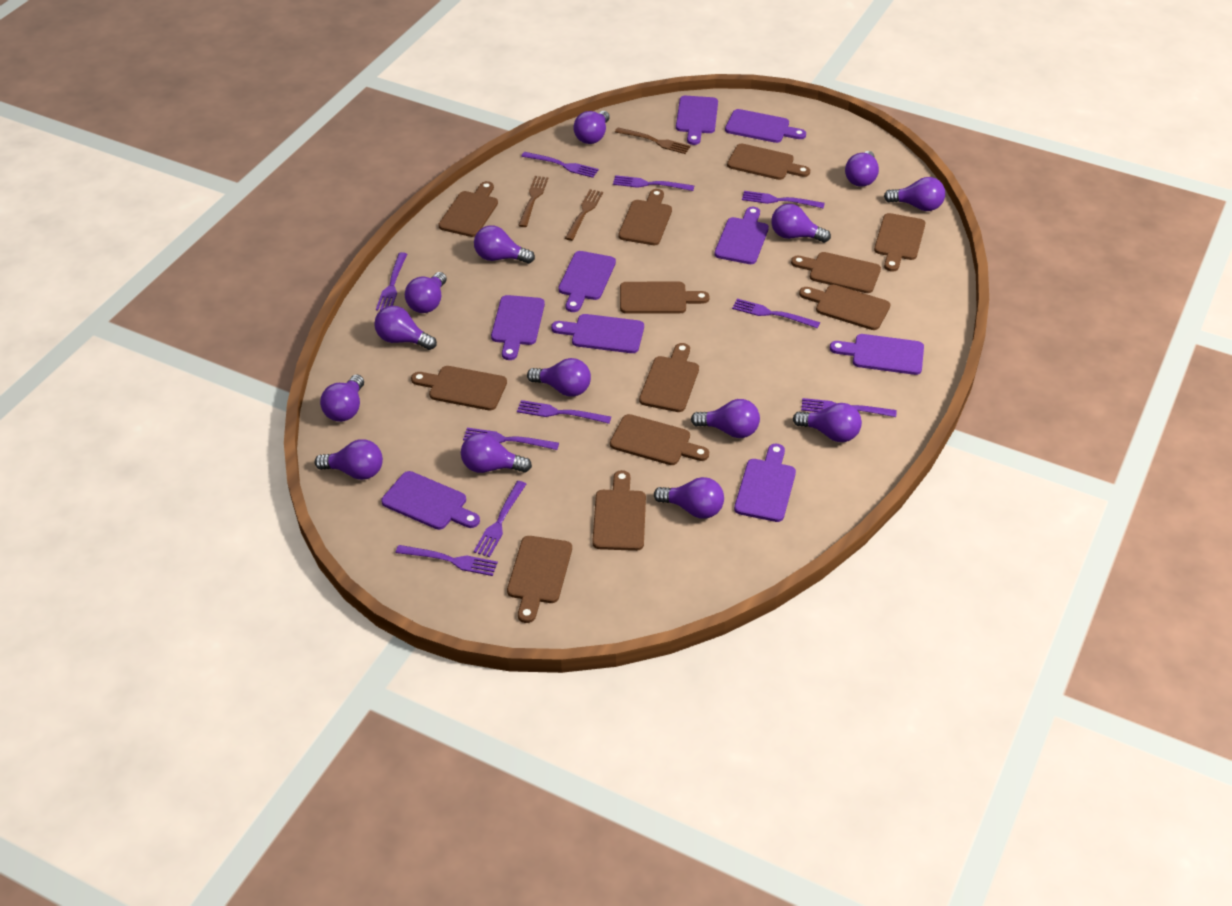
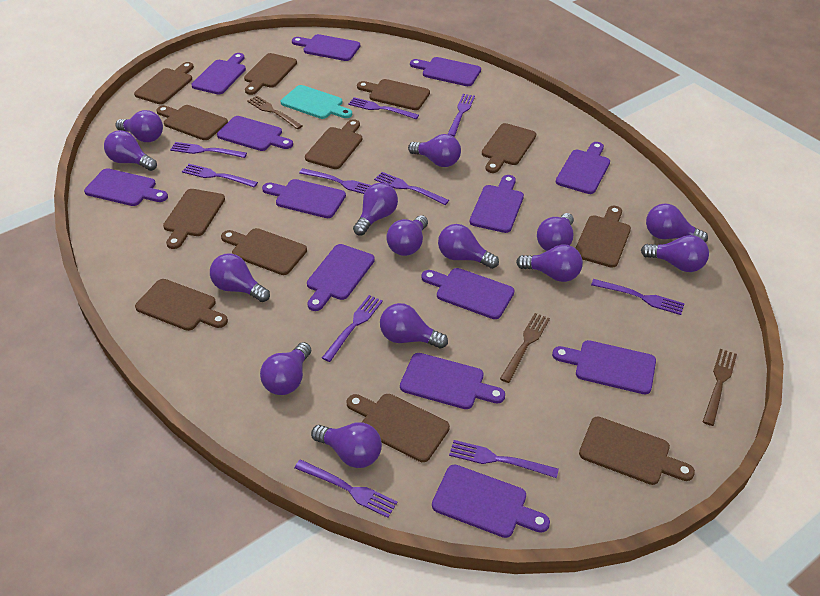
purple cutting board: 9 -> 13
turquoise cutting board: 0 -> 1

